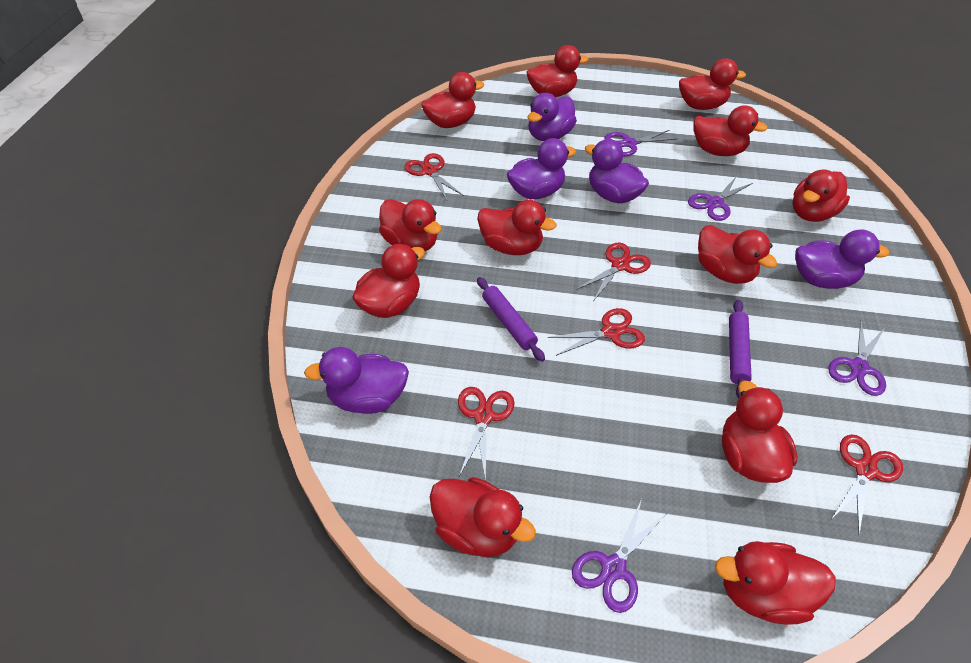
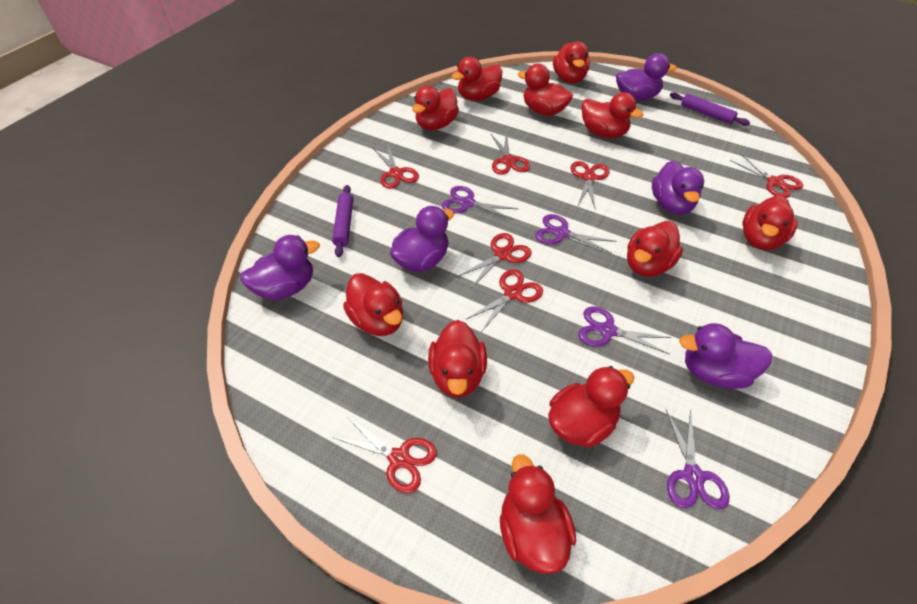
red duck: 12 -> 11
red scissors: 5 -> 7

